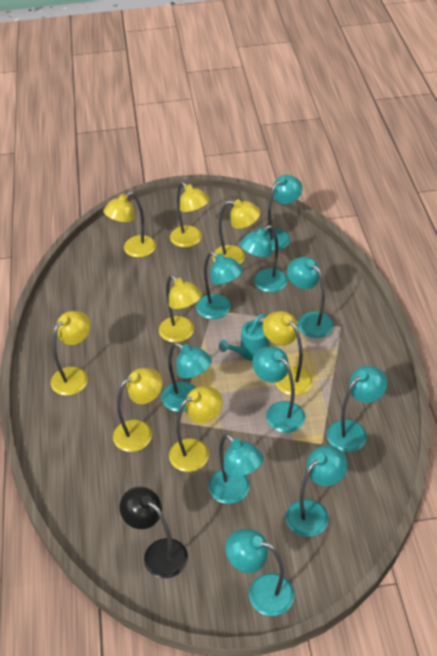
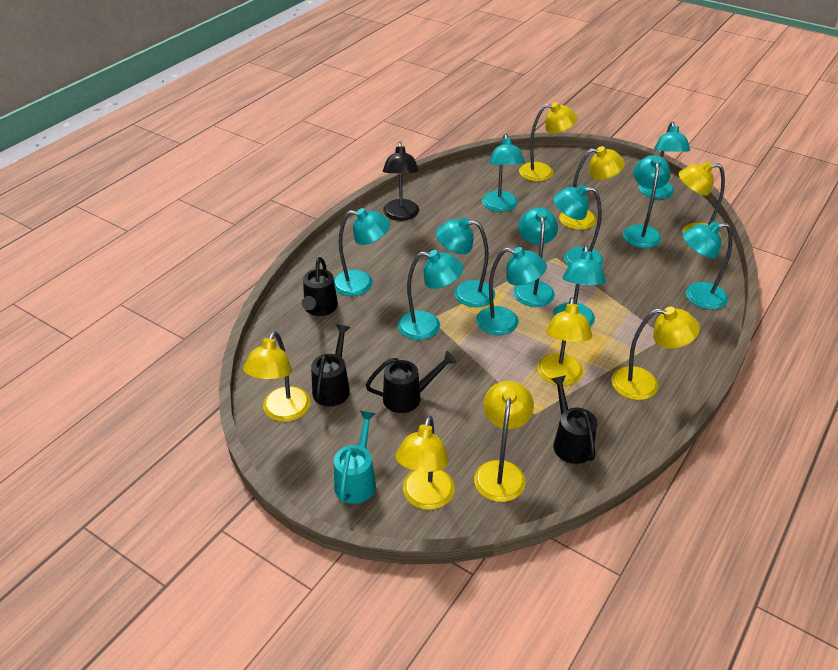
black watering can: 0 -> 4
turquoise lamp: 10 -> 11

